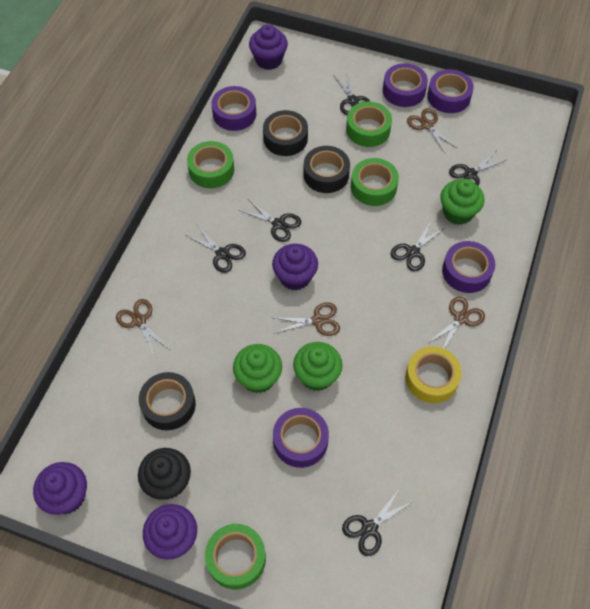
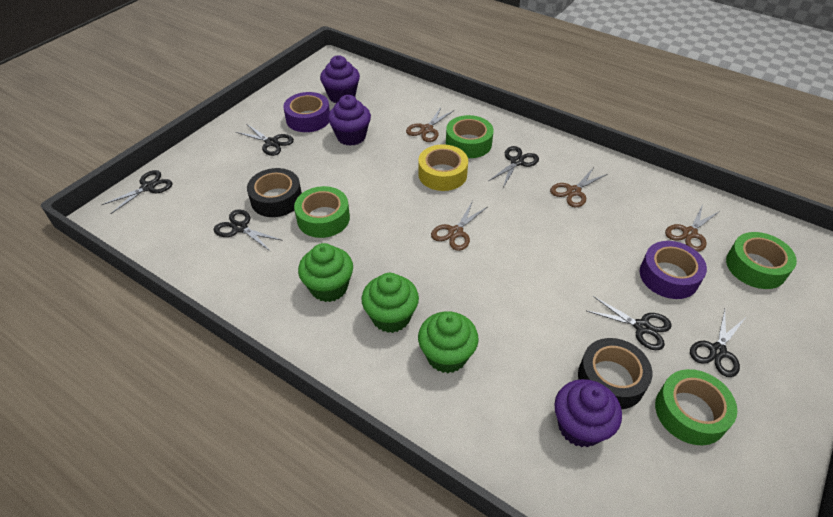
black cupcake: 1 -> 0
black tape: 3 -> 2
purple cupcake: 4 -> 3
purple tape: 5 -> 2

